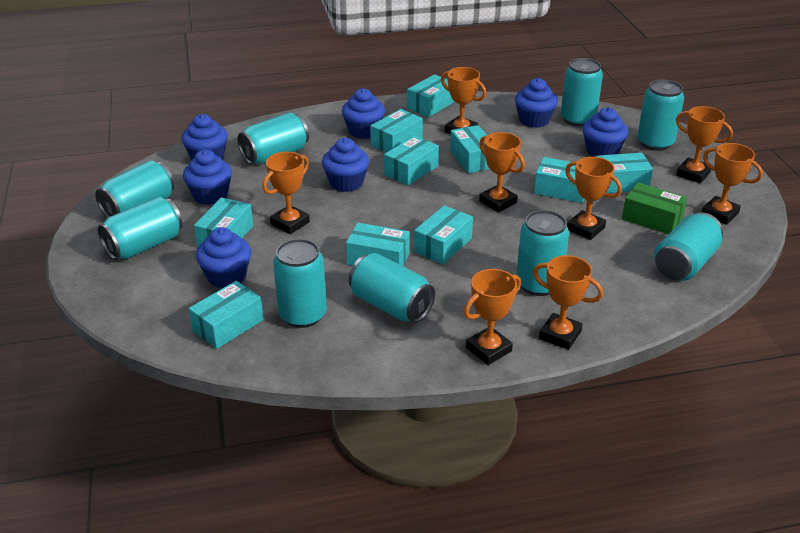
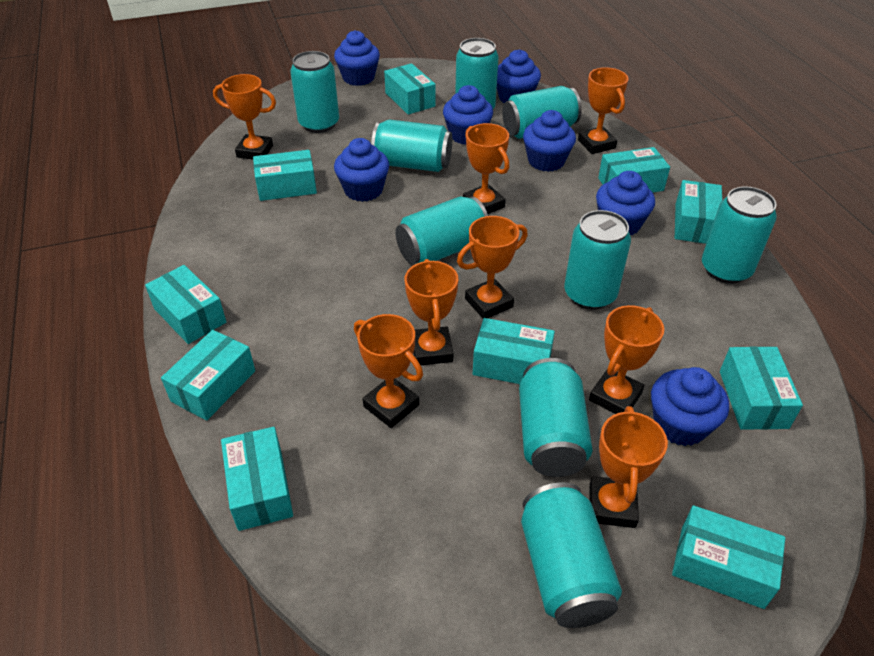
green box: 1 -> 0

